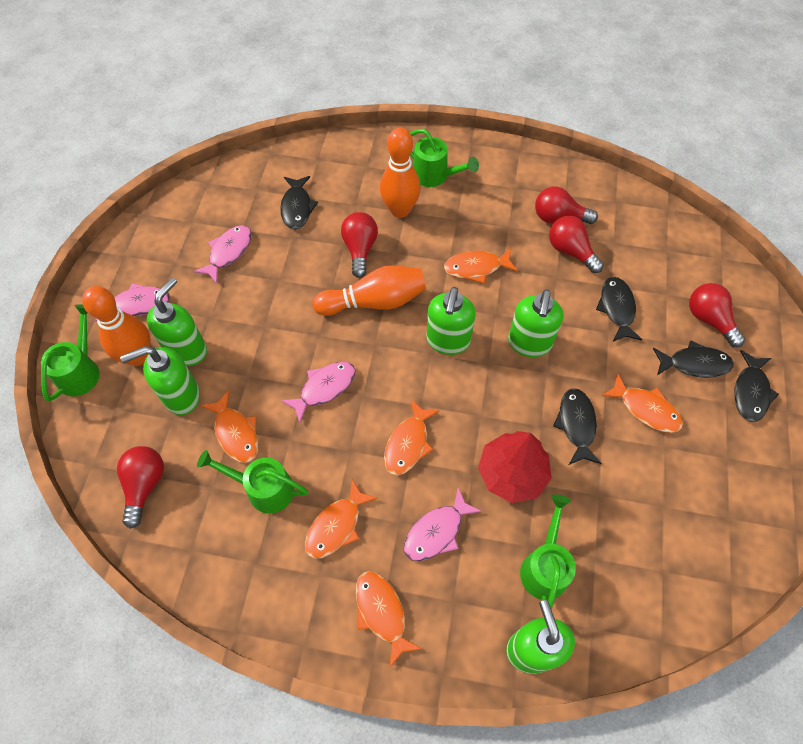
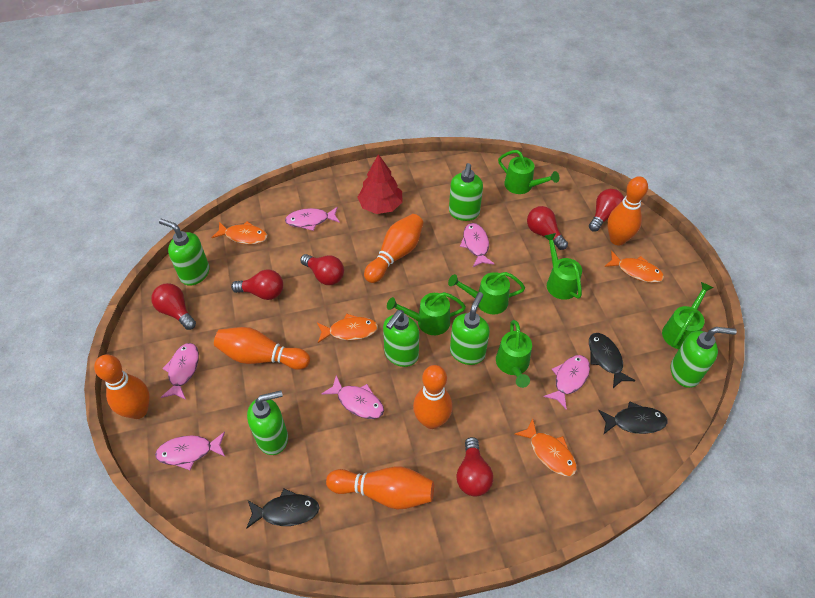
black fish: 5 -> 3
green soap dispenser: 5 -> 6
green watering can: 4 -> 6
orange bowling pin: 3 -> 6
orange fish: 6 -> 4
pink fish: 4 -> 6
red light bulb: 5 -> 6

